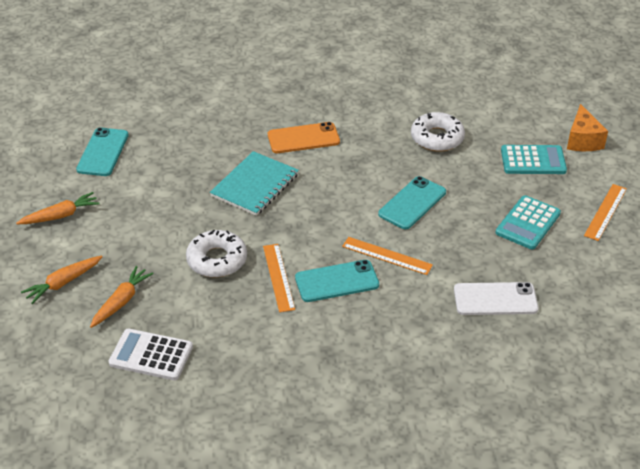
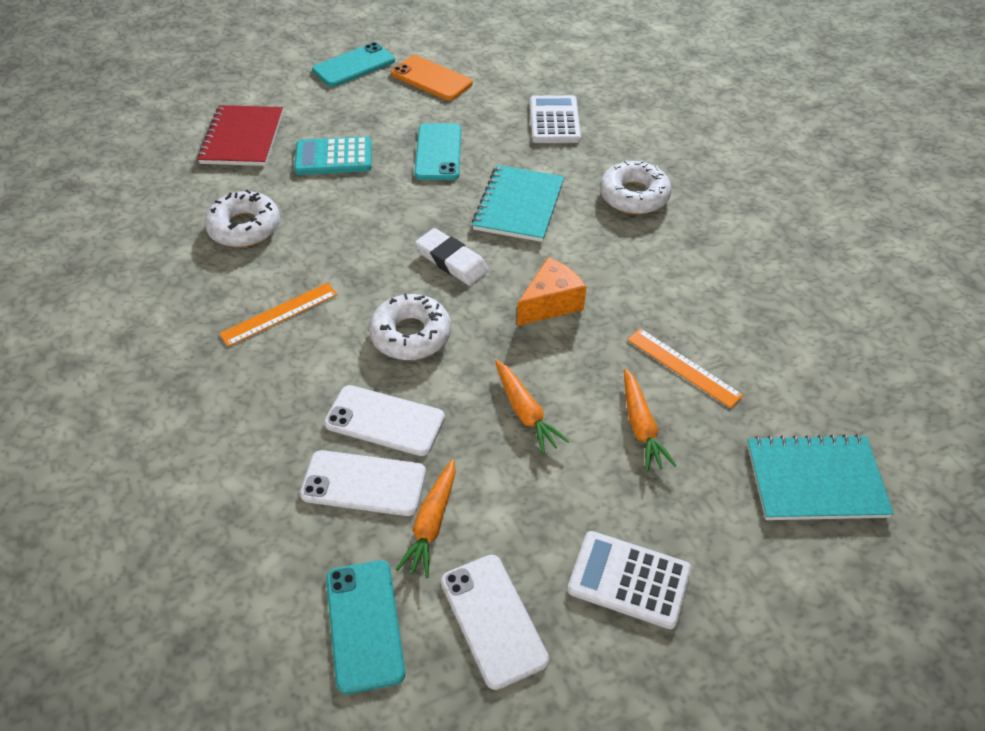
orange ruler: 3 -> 2
red notebook: 0 -> 1
turquoise calculator: 2 -> 1
turquoise notebook: 1 -> 2
white calculator: 1 -> 2
white donut: 2 -> 3
white eraser: 0 -> 1
white phone: 1 -> 3

